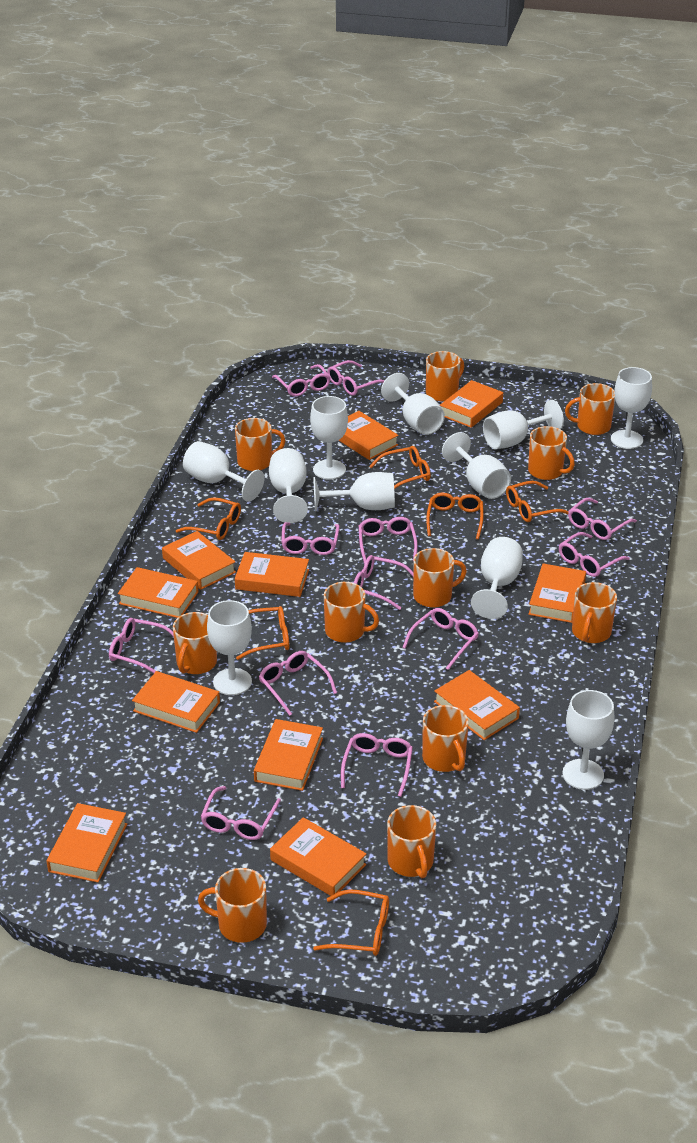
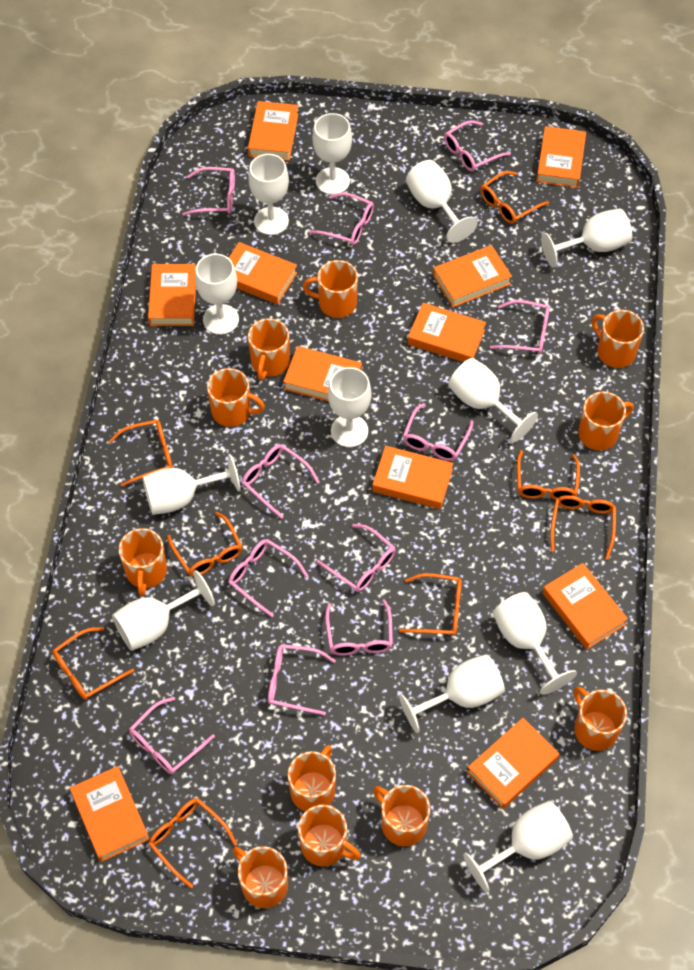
orange glasses: 6 -> 8
pink glasses: 12 -> 11
white goblet: 11 -> 12

